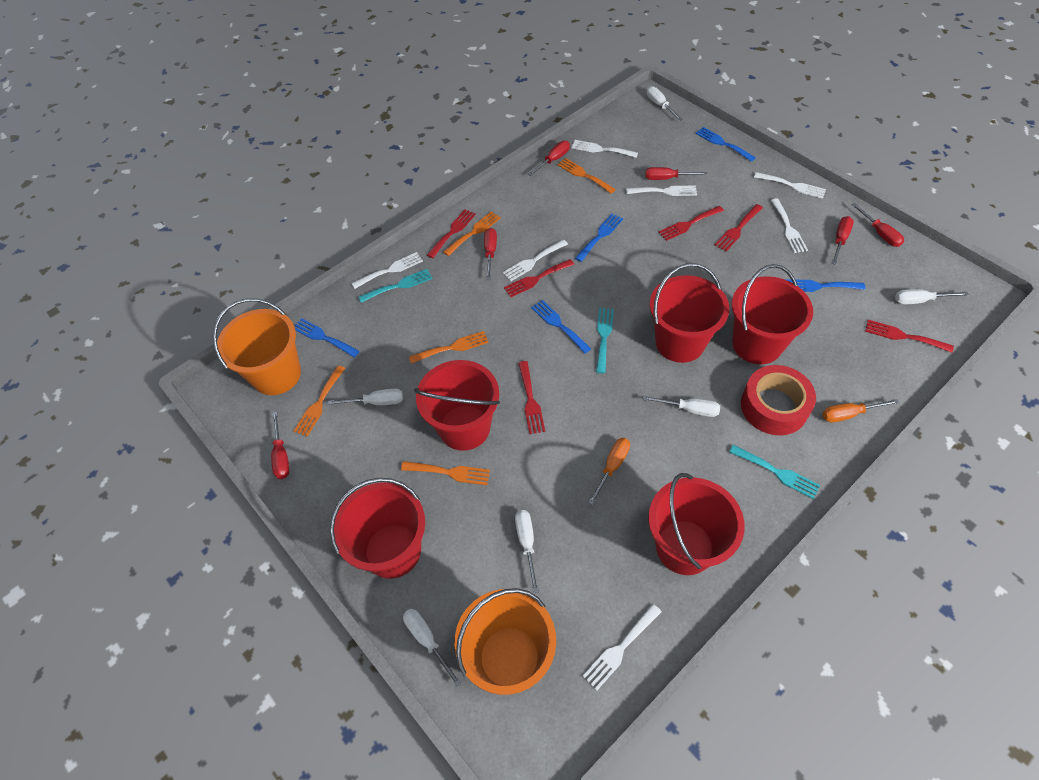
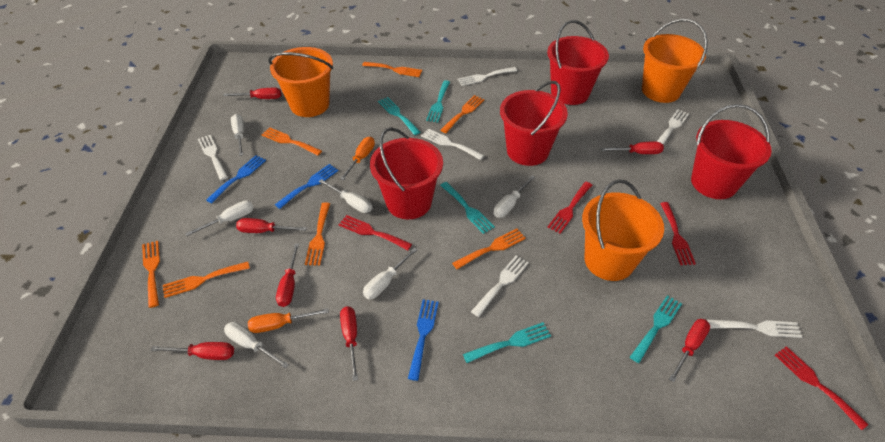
blue fork: 5 -> 3
orange bucket: 2 -> 3
orange fork: 5 -> 7
red bucket: 5 -> 4
red fork: 6 -> 4
red screwdriver: 6 -> 7
red tape: 1 -> 0
turquoise fork: 3 -> 5
white fork: 7 -> 6

